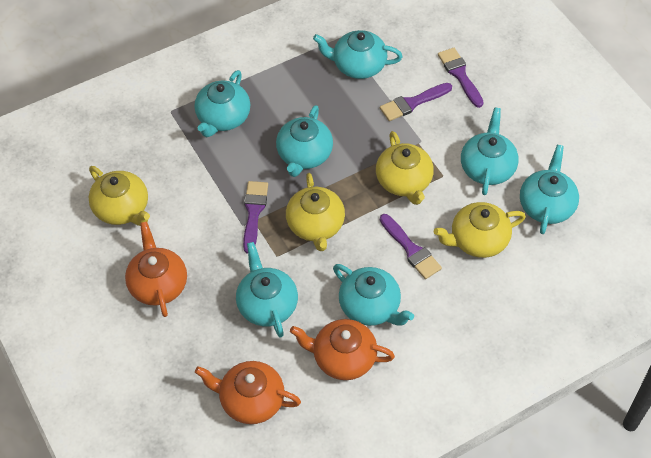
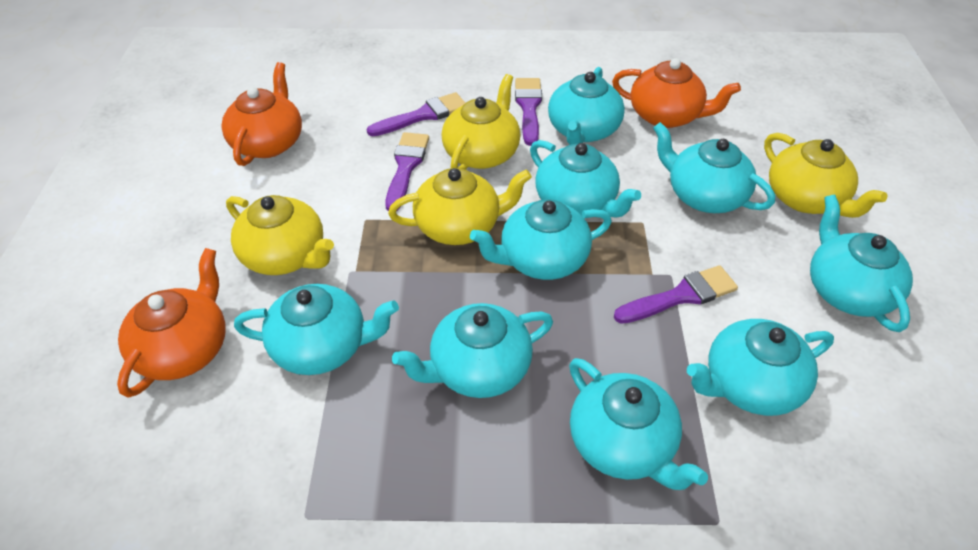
turquoise teapot: 7 -> 9

